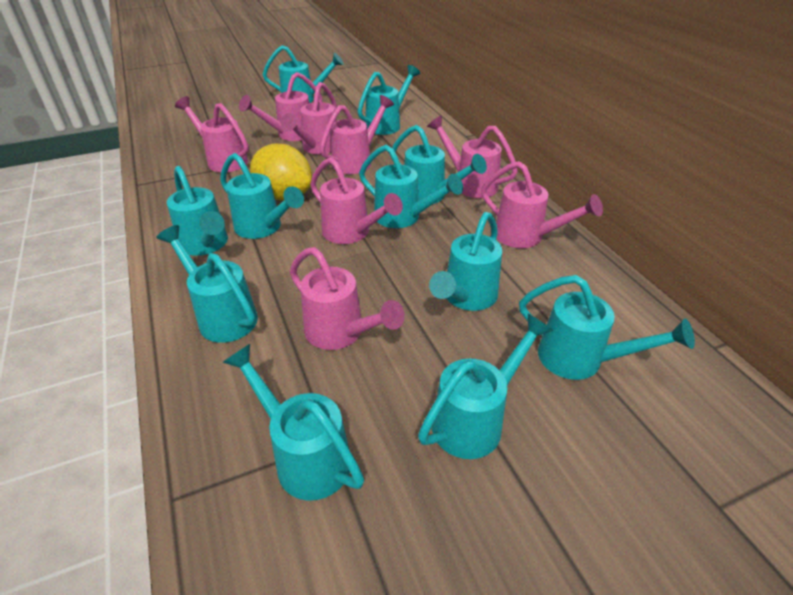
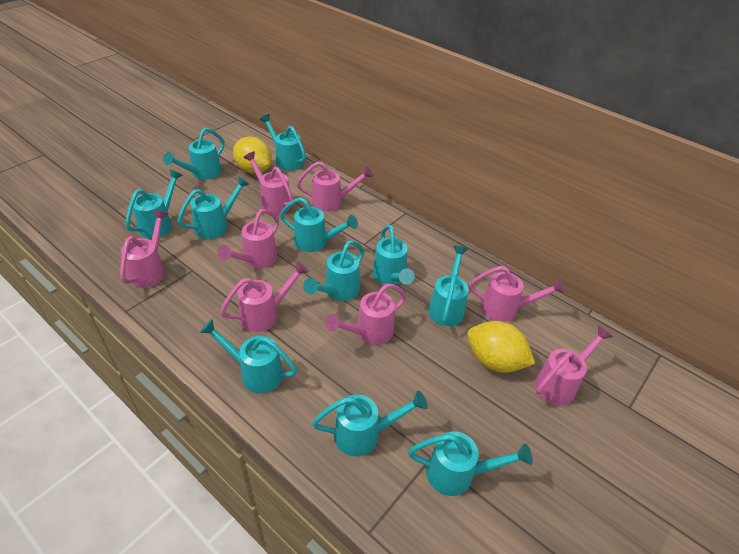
yellow lemon: 1 -> 2

